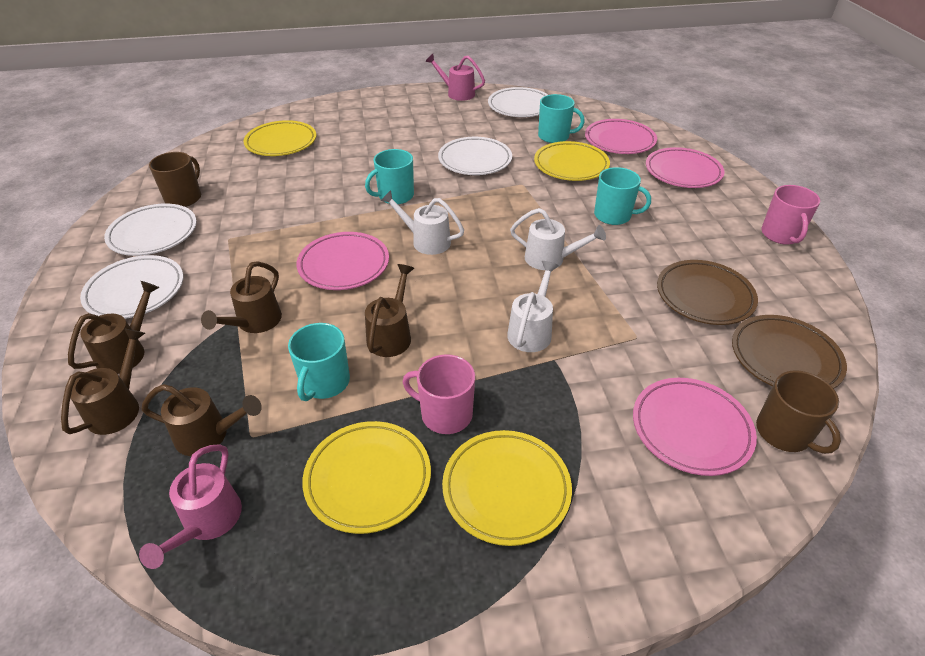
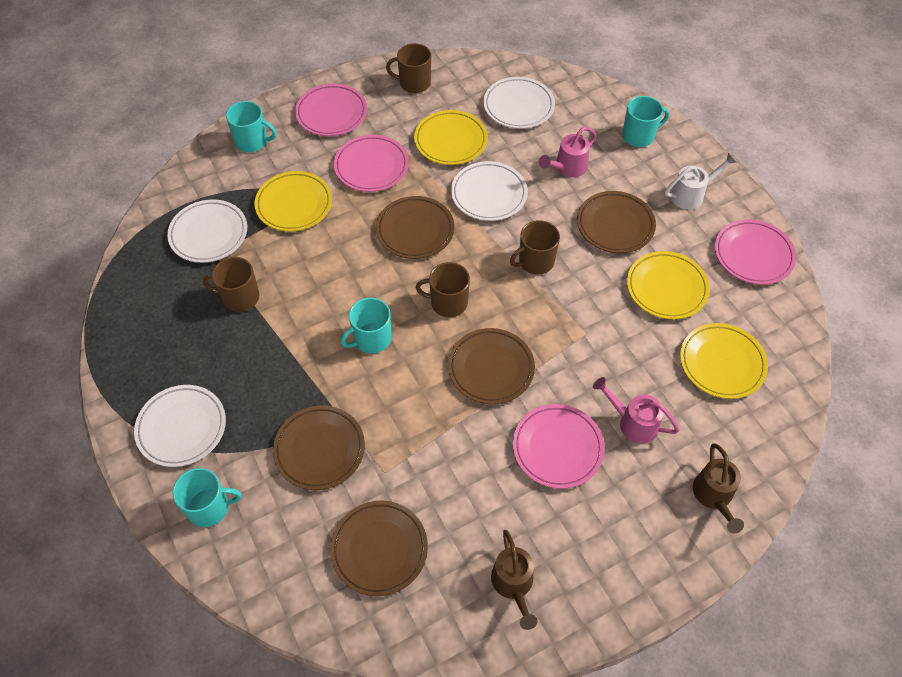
brown mug: 2 -> 4
brown plate: 2 -> 5
brown watering can: 5 -> 2
pink mug: 2 -> 0
white watering can: 3 -> 1

